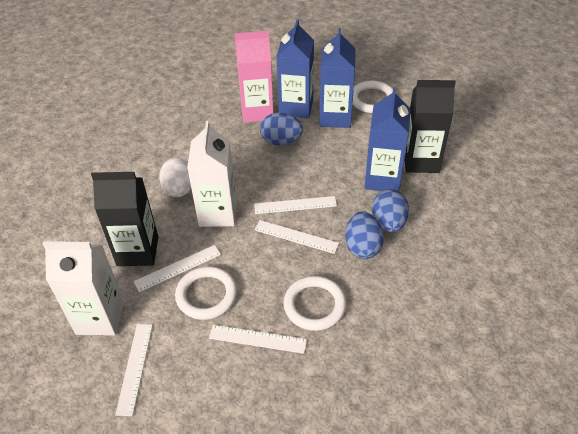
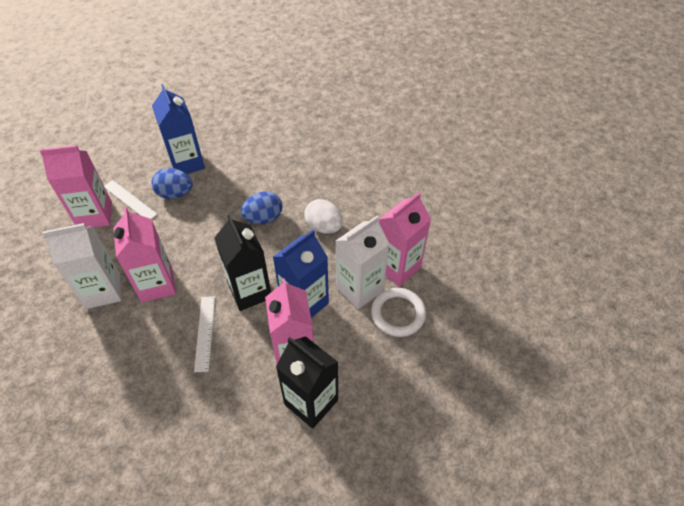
blue carton: 3 -> 2
blue egg: 3 -> 2
pink carton: 1 -> 4
white ring: 3 -> 1
white ruler: 5 -> 2

